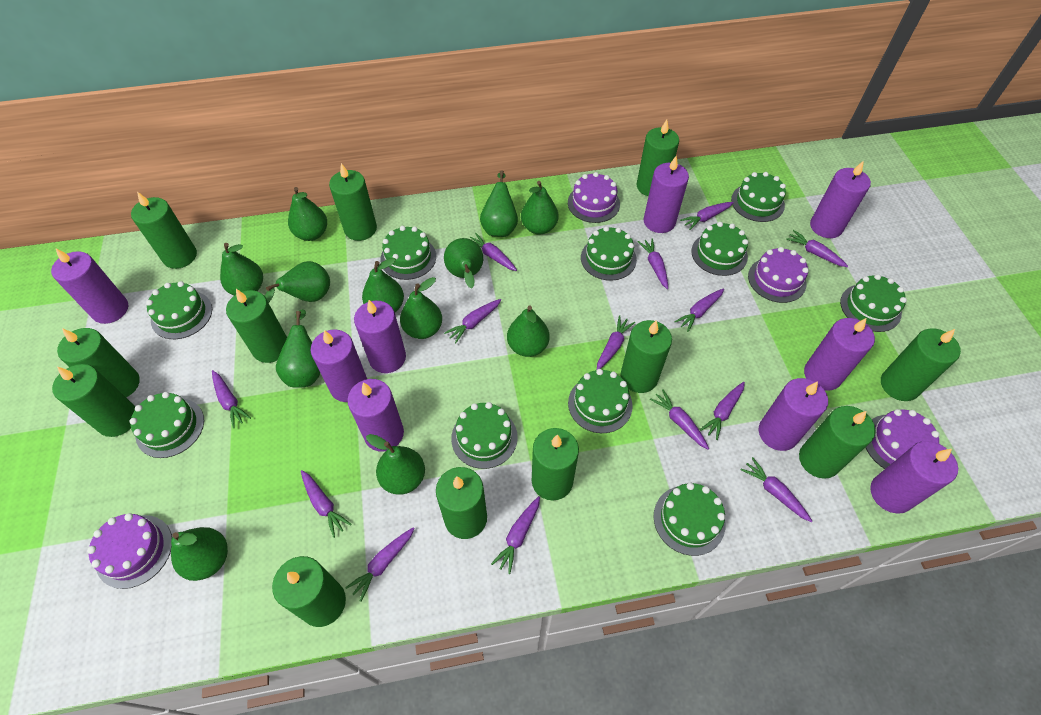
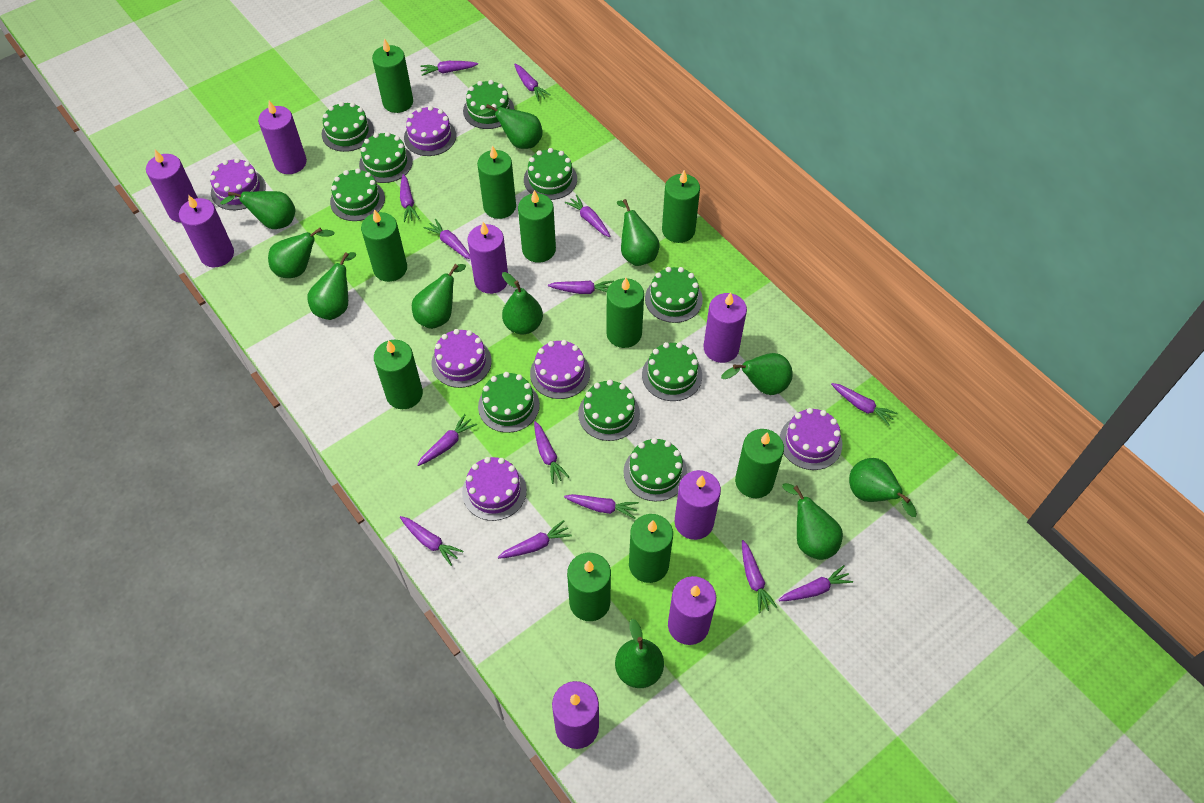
green candle: 12 -> 10
green pear: 12 -> 11
purple cake: 4 -> 6
purple candle: 9 -> 8

